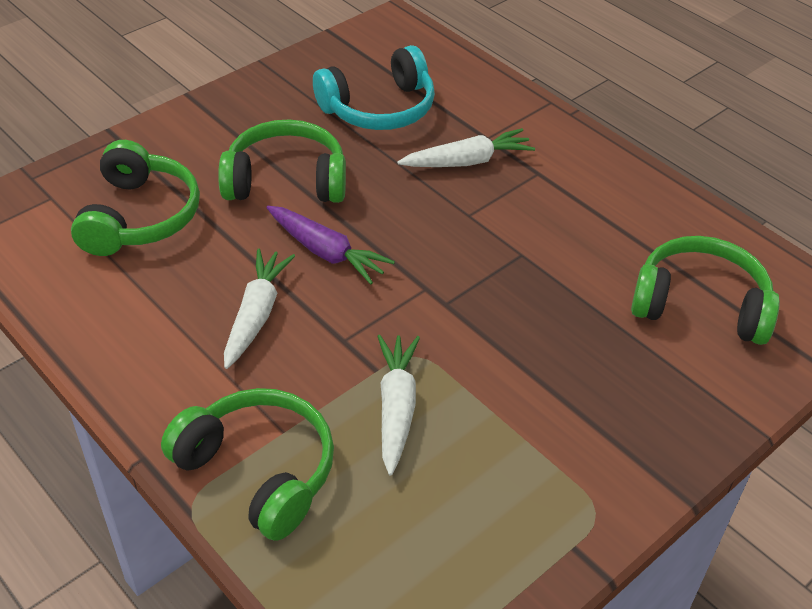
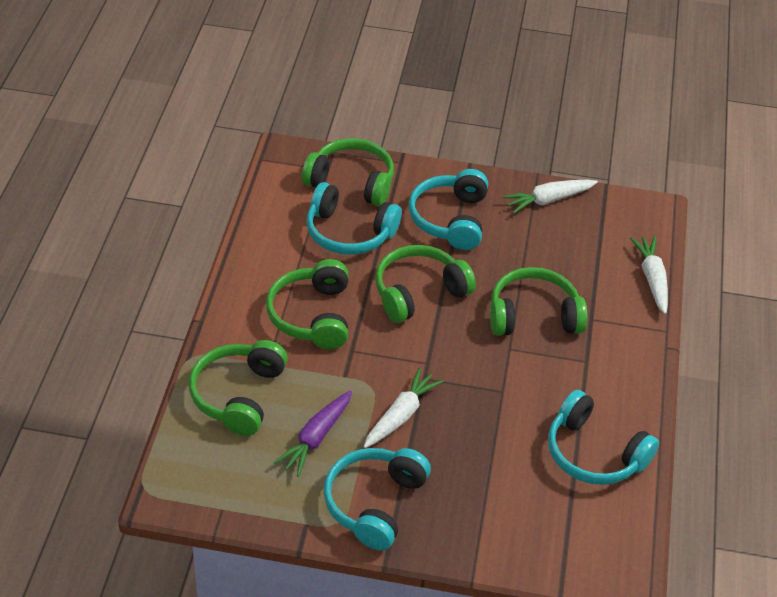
green headphones: 4 -> 5
turquoise headphones: 1 -> 4

